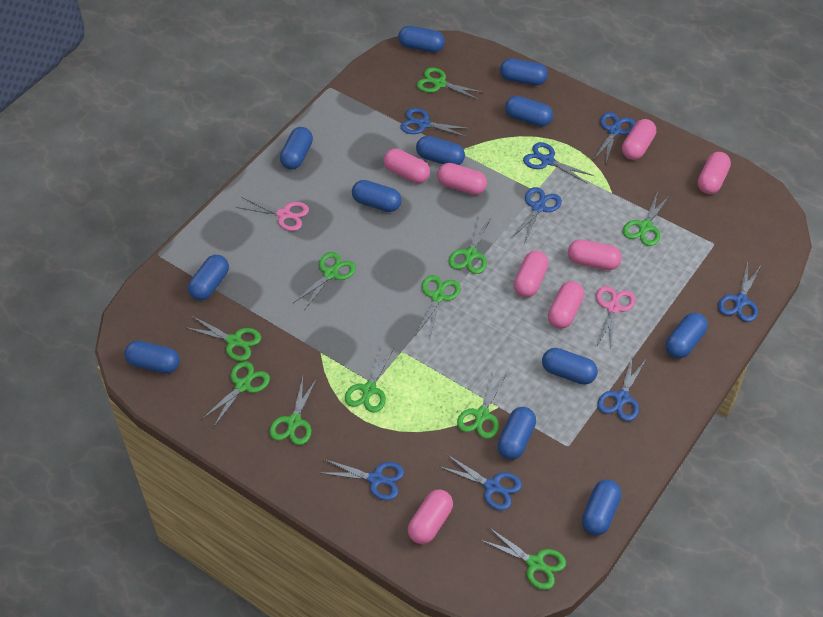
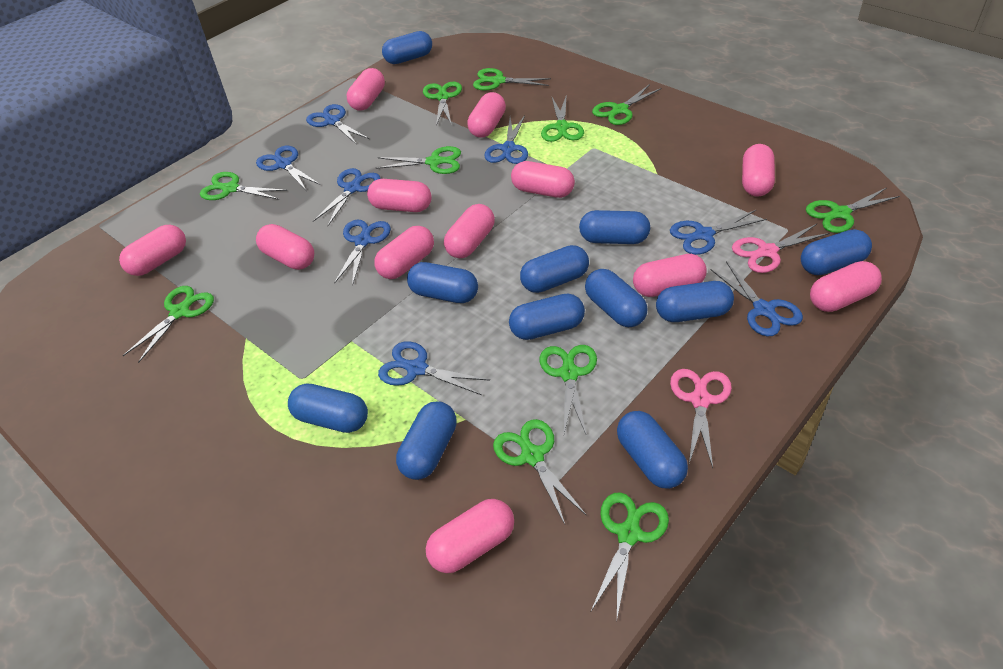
blue capsule: 12 -> 11
pink capsule: 8 -> 12

